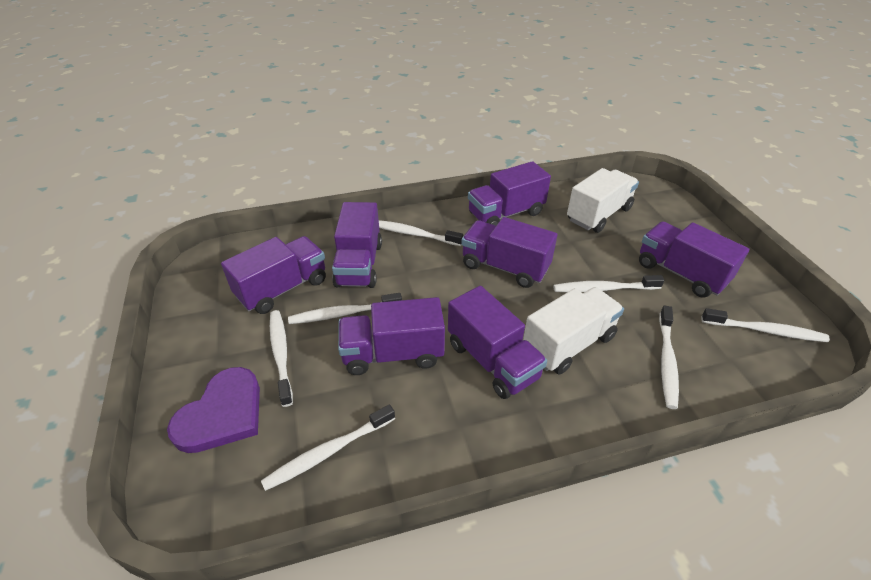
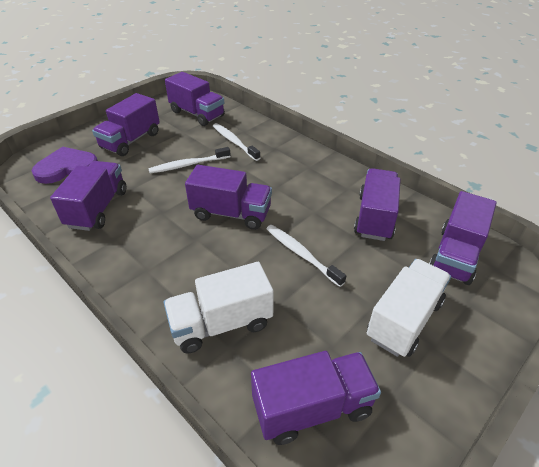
white toothbrush: 7 -> 3

